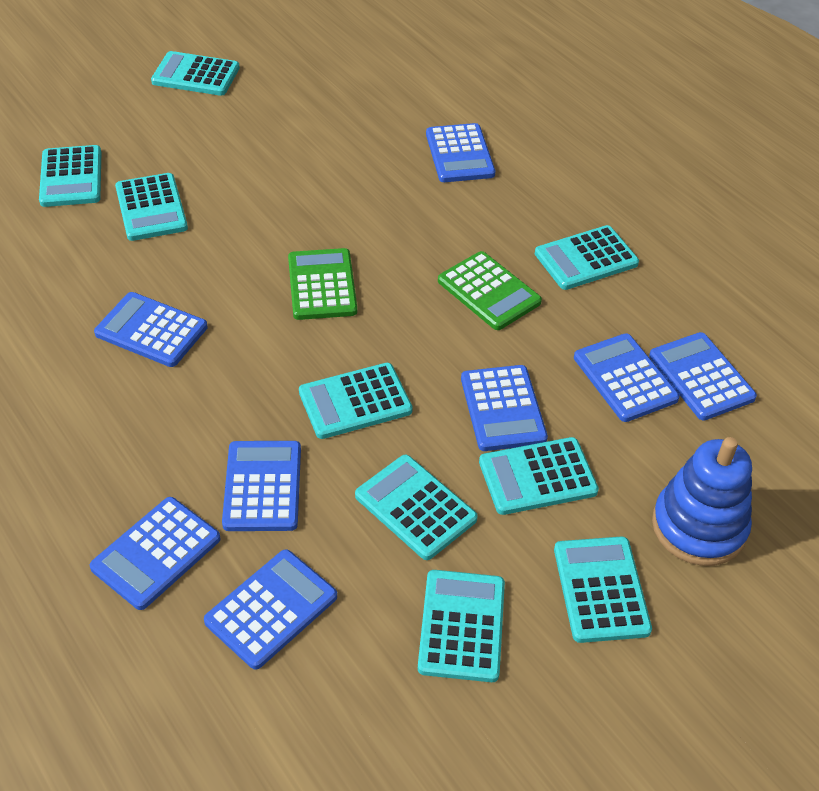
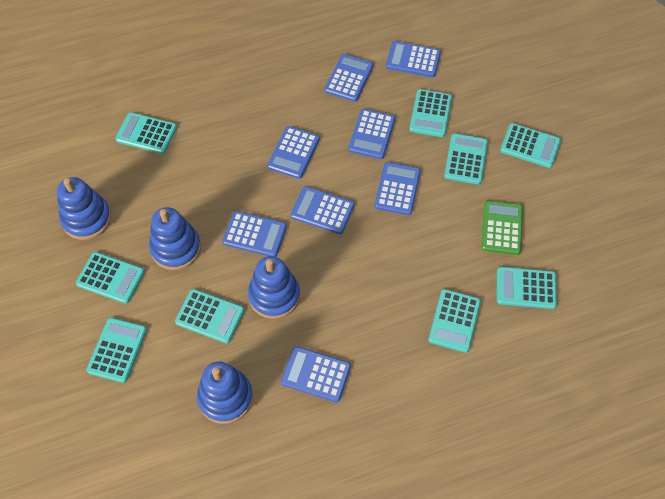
blue stacking toy: 1 -> 4
green calculator: 2 -> 1

